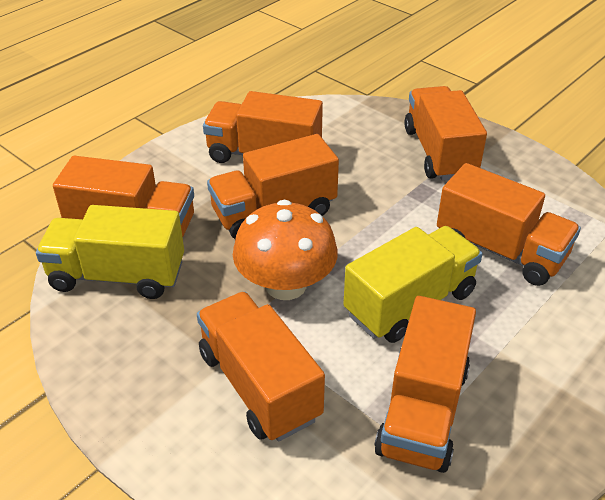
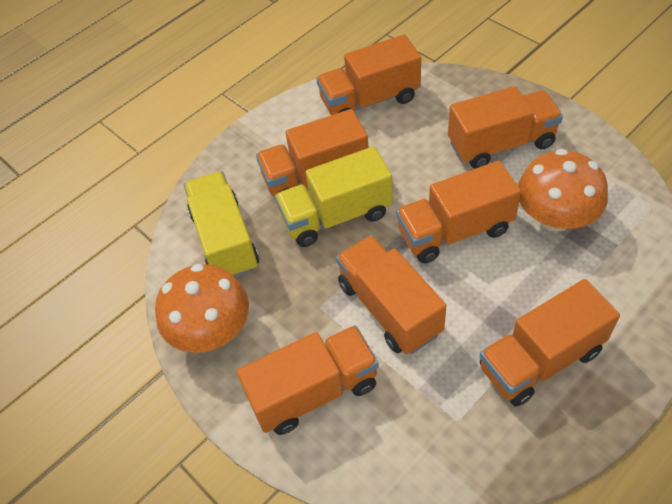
orange mushroom: 1 -> 2

